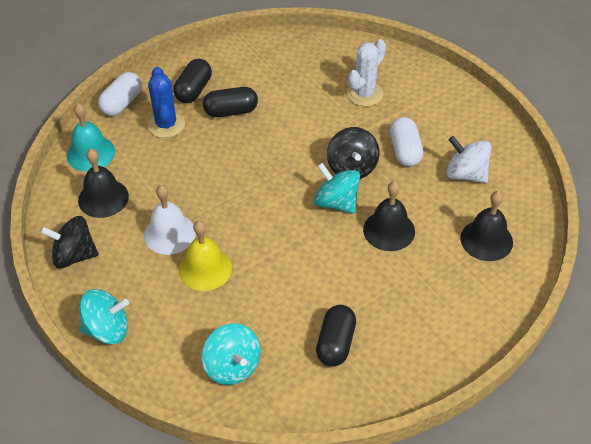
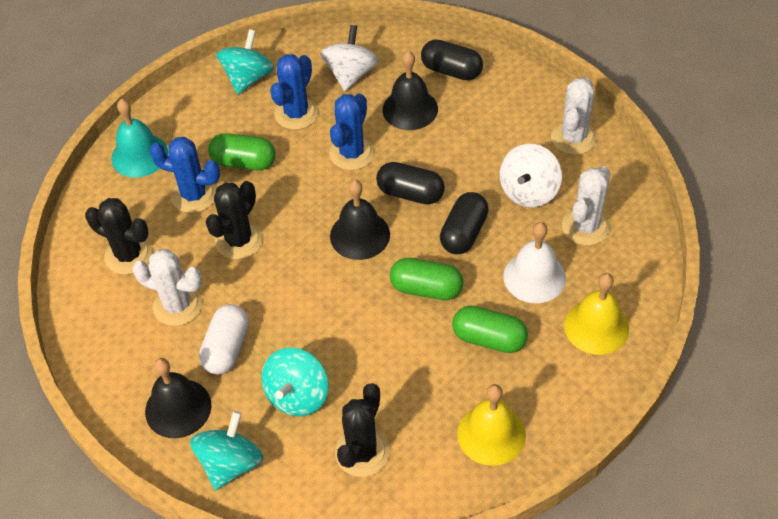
black cactus: 0 -> 3
black spinning top: 2 -> 0
blue cactus: 1 -> 3
green capsule: 0 -> 3
white cactus: 1 -> 3
white capsule: 2 -> 1
white spinning top: 1 -> 2
yellow bell: 1 -> 2

